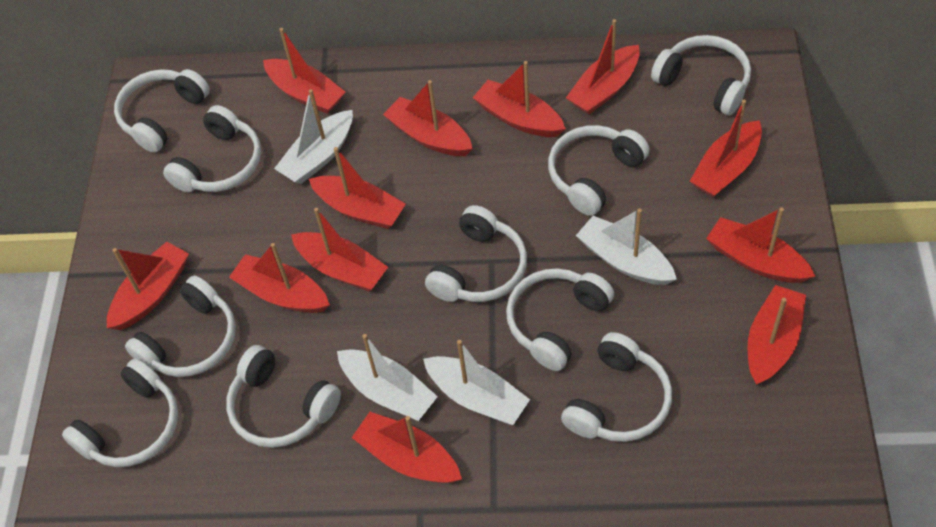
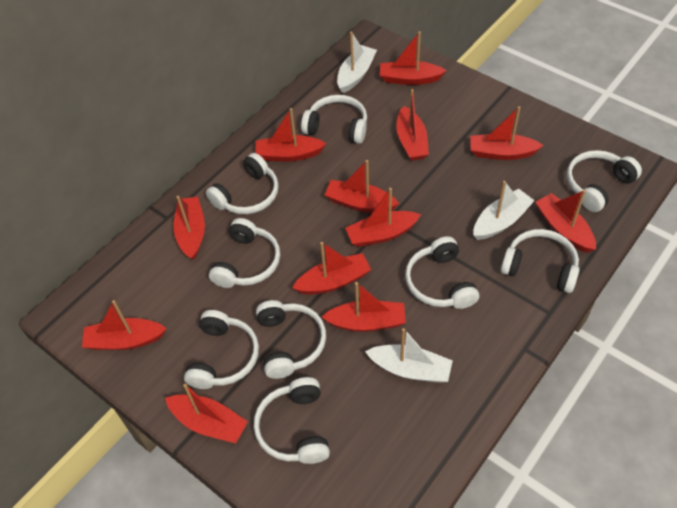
white boat: 4 -> 3
white headphones: 10 -> 9

